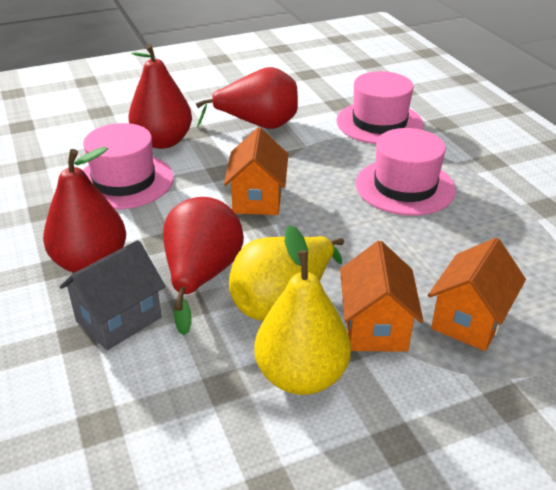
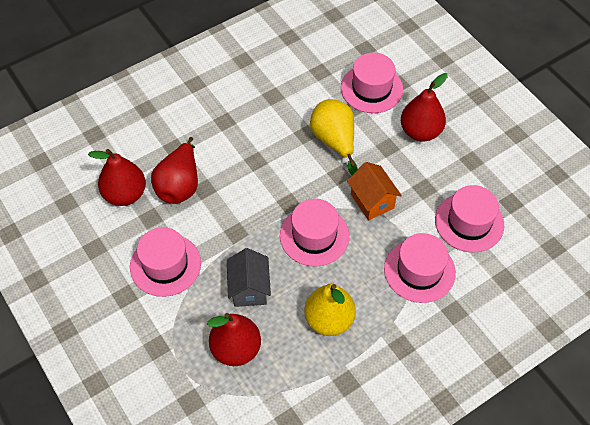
orange house: 3 -> 1
pink hat: 3 -> 5

